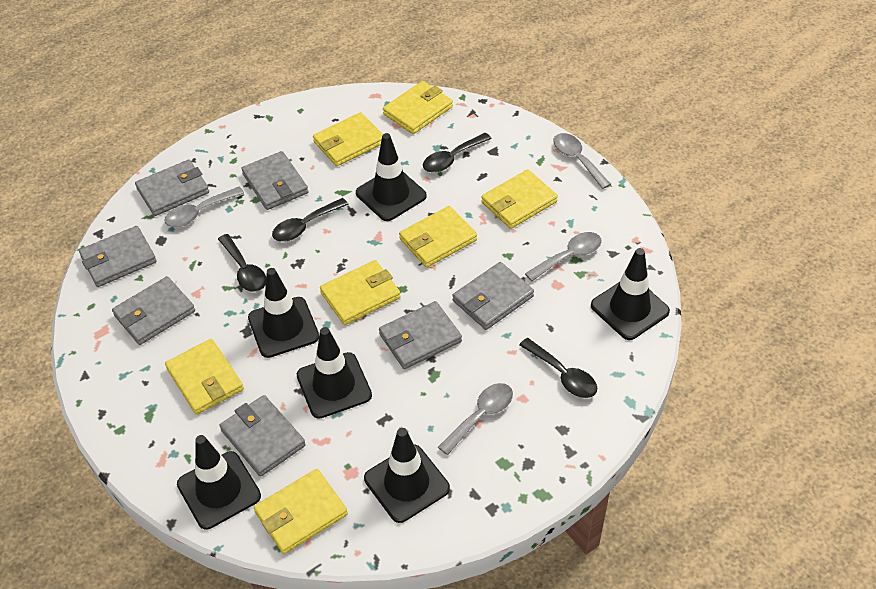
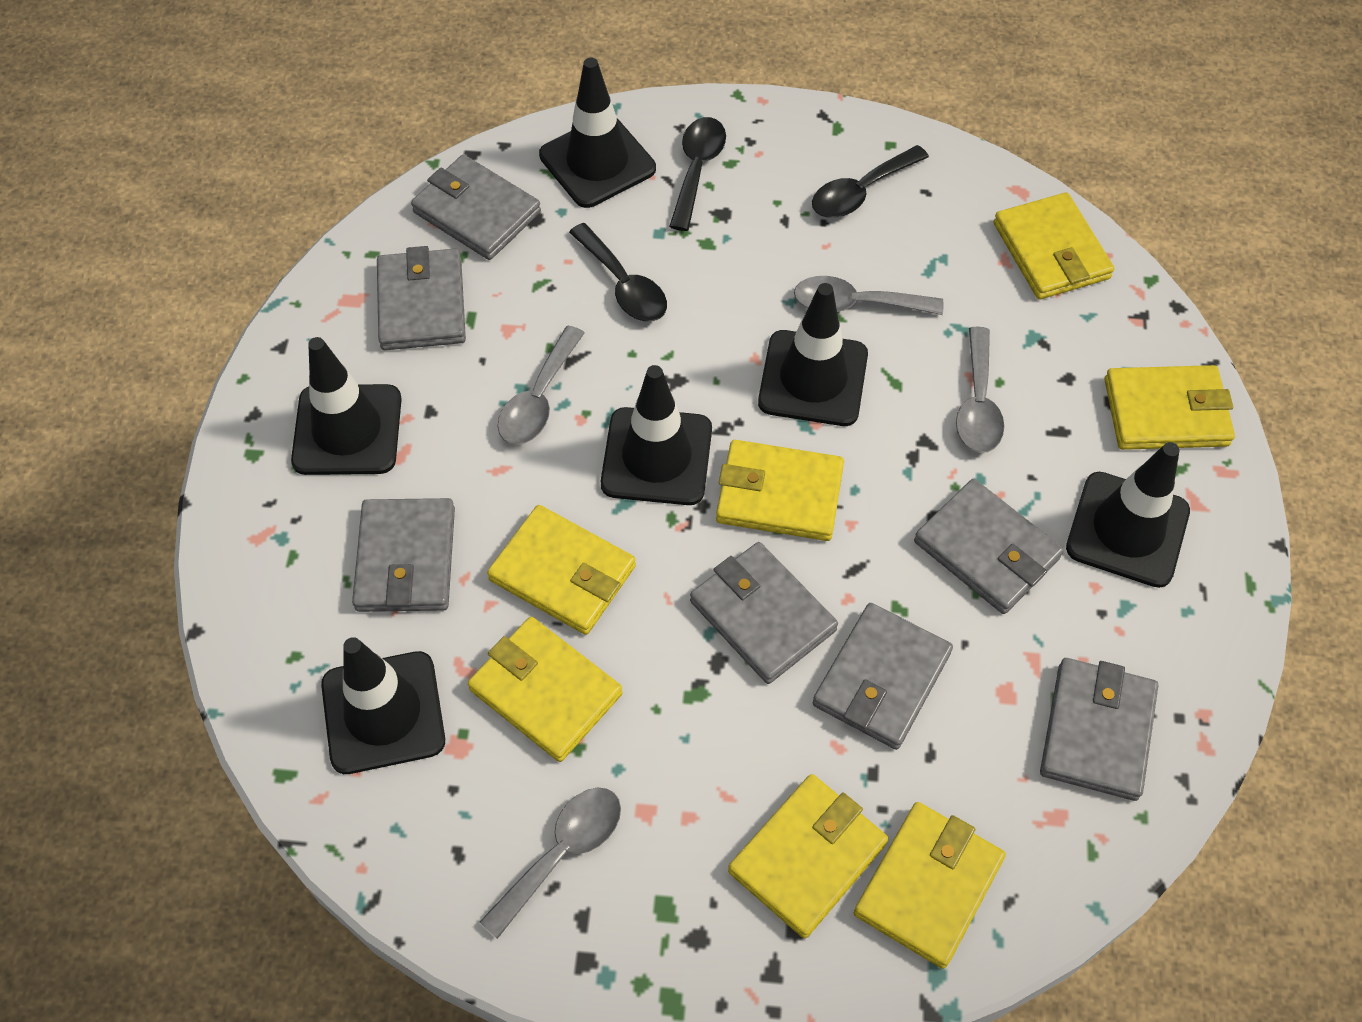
black spoon: 4 -> 3

